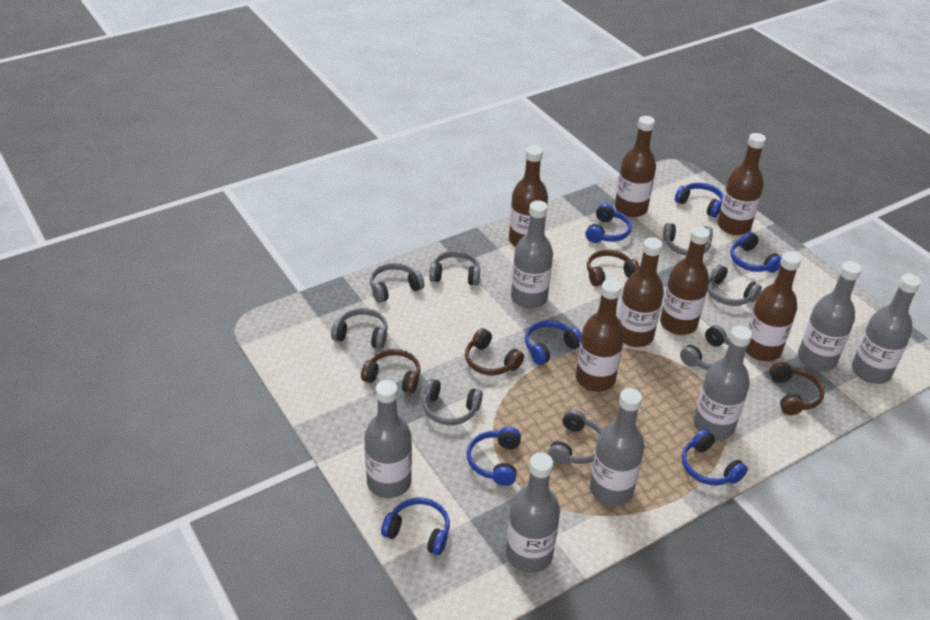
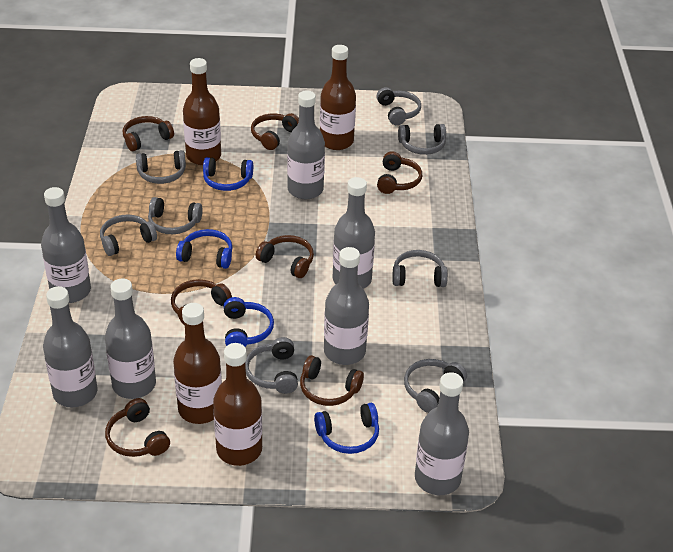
blue headphones: 7 -> 4
brown bottle: 7 -> 4
brown headphones: 4 -> 7

